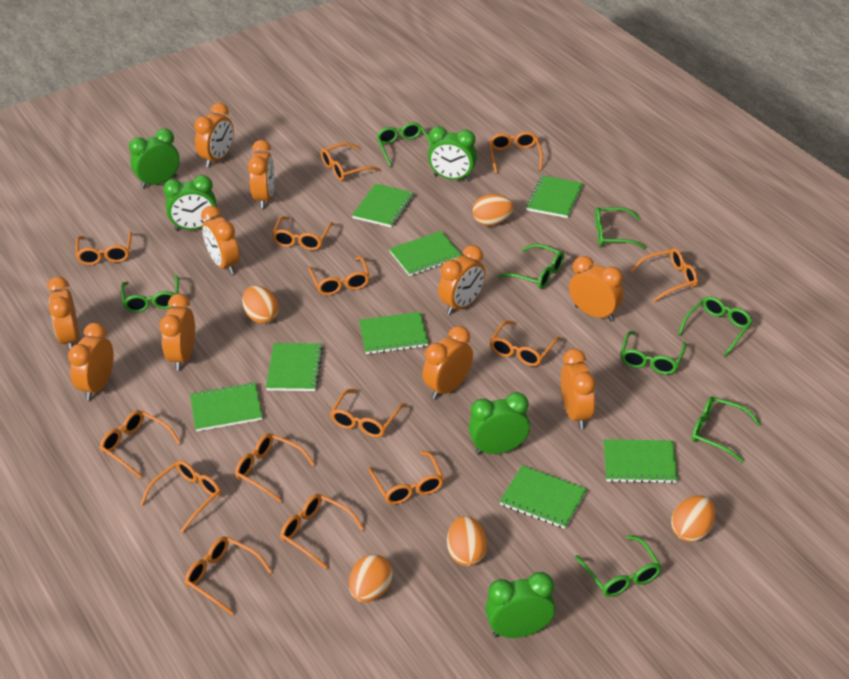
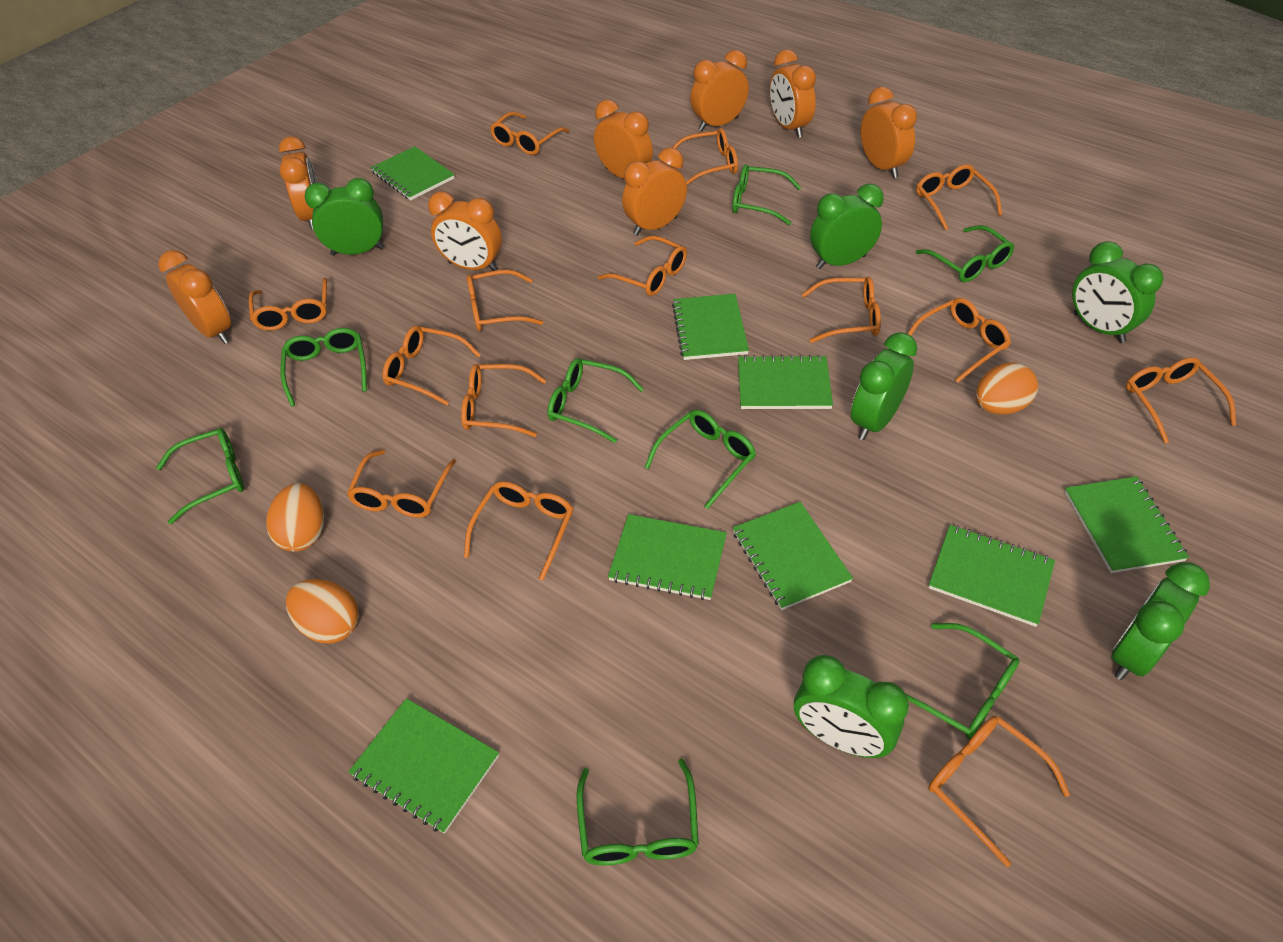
green clock: 5 -> 6
orange clock: 10 -> 8
orange egg: 5 -> 3

